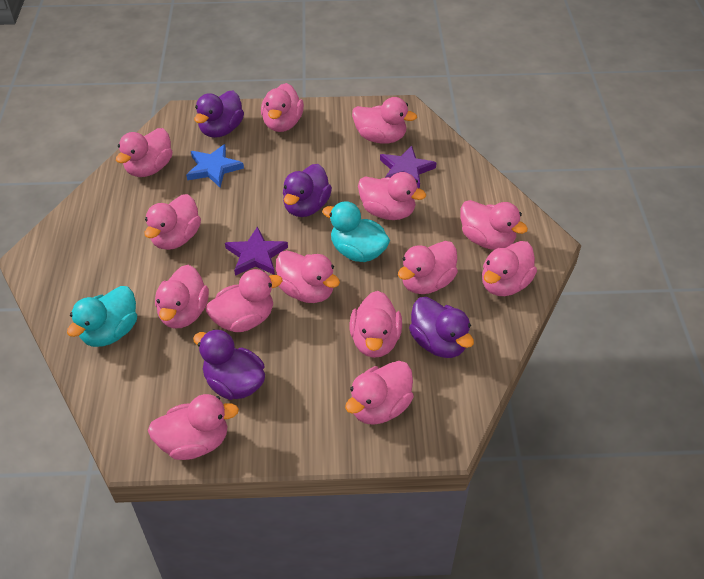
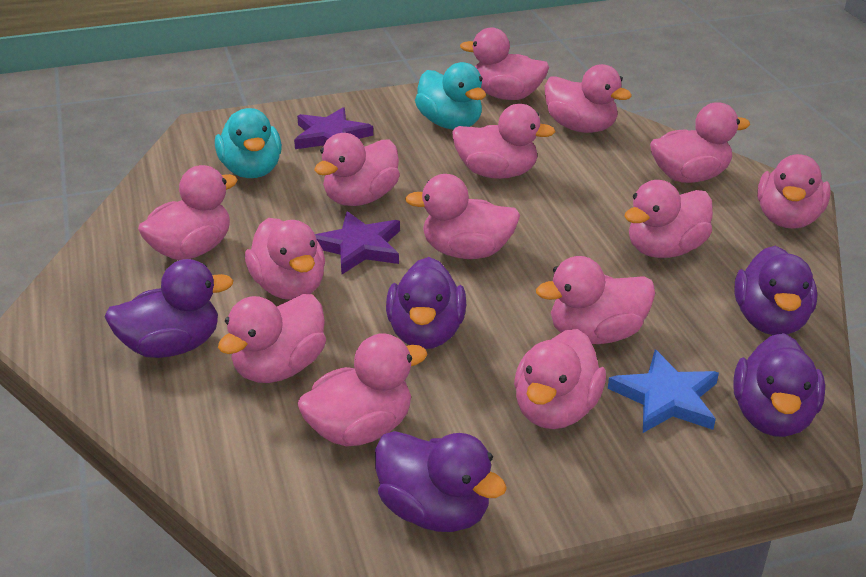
purple duck: 4 -> 5

